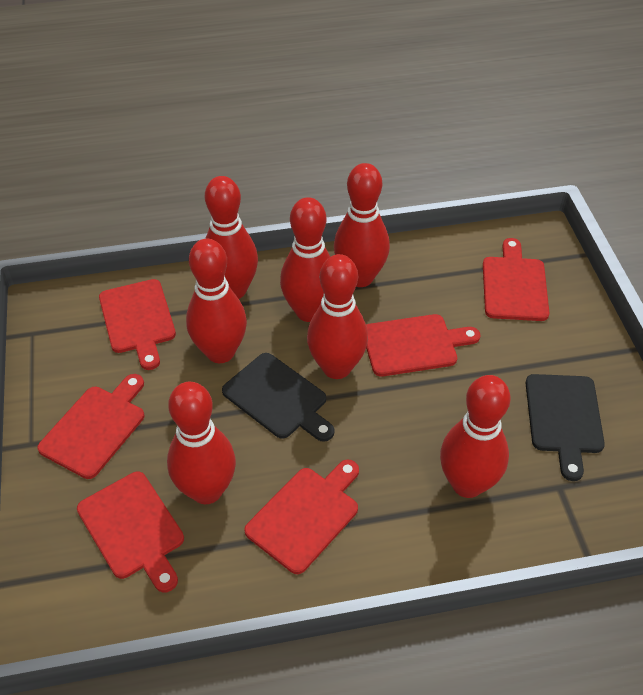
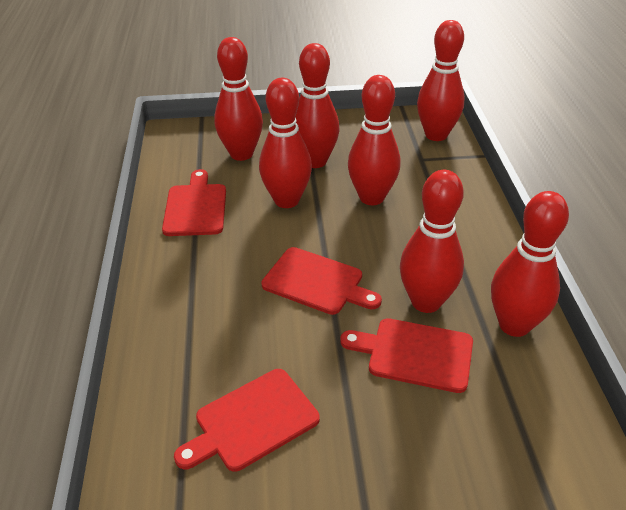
black cutting board: 2 -> 0
red cutting board: 6 -> 4

